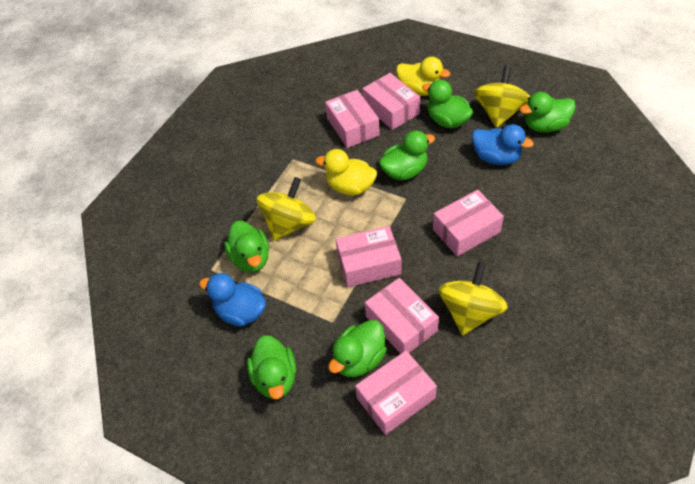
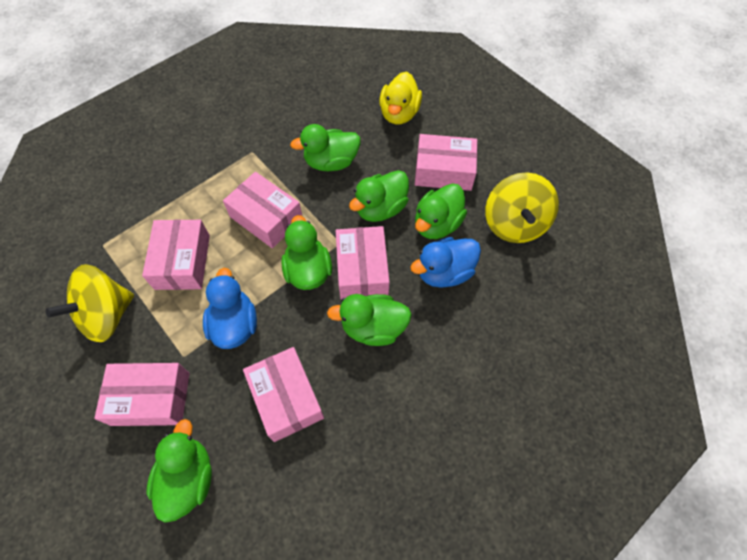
yellow duck: 2 -> 1
yellow spinning top: 3 -> 2

